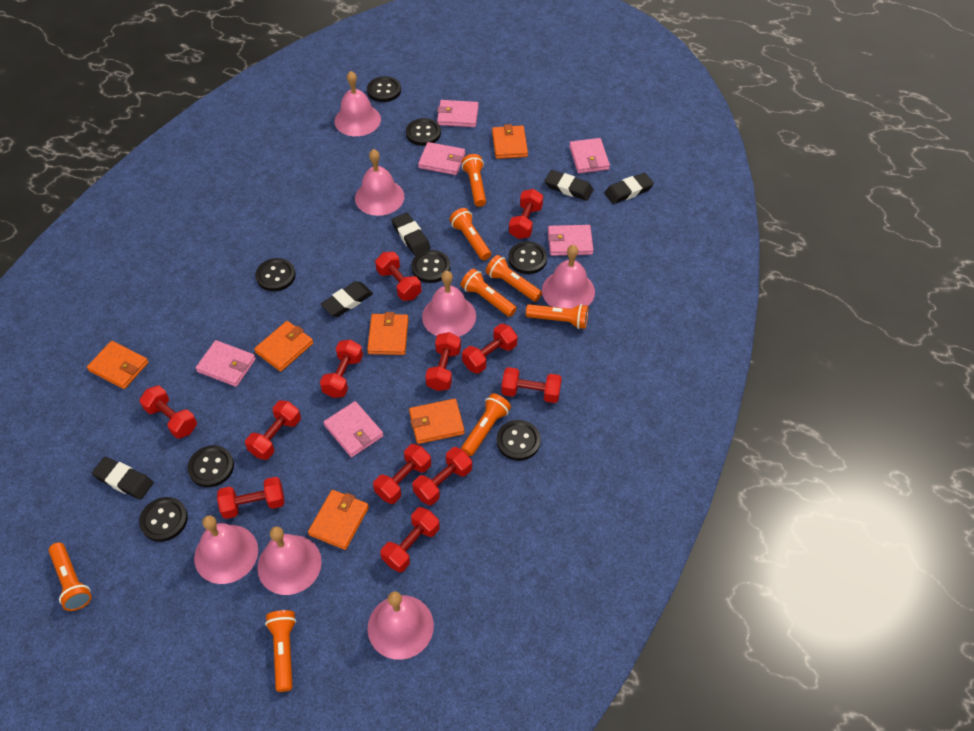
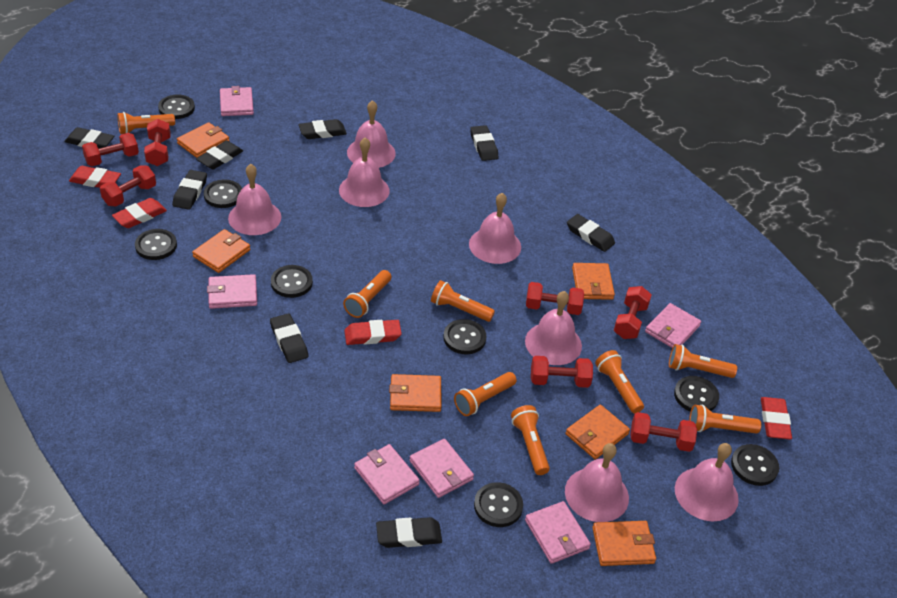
black eraser: 5 -> 8
red dumbbell: 12 -> 7
red eraser: 0 -> 4

